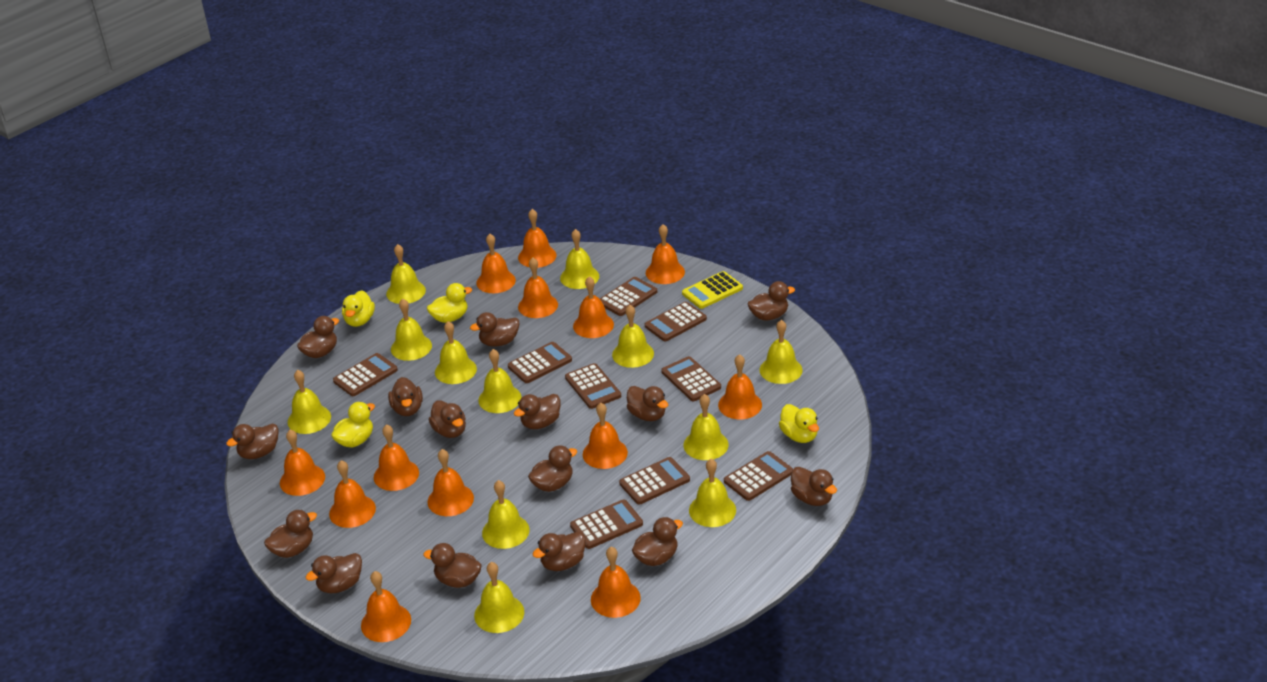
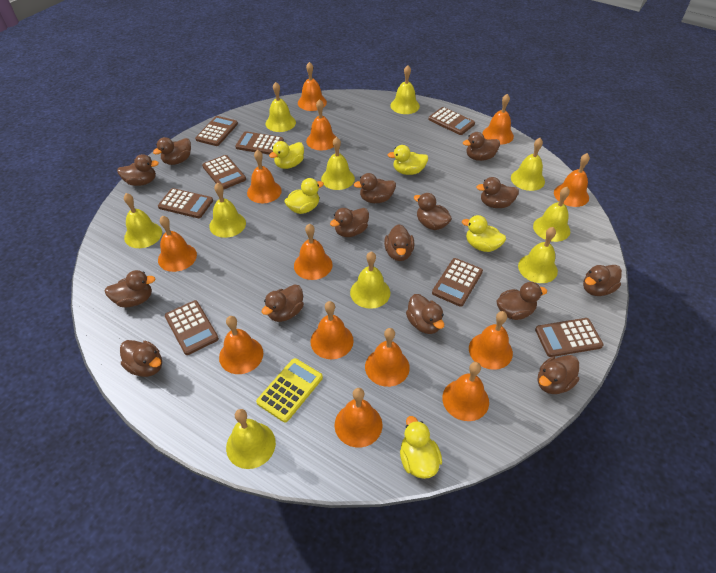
brown calculator: 9 -> 8
yellow bell: 12 -> 10
yellow duck: 4 -> 5

